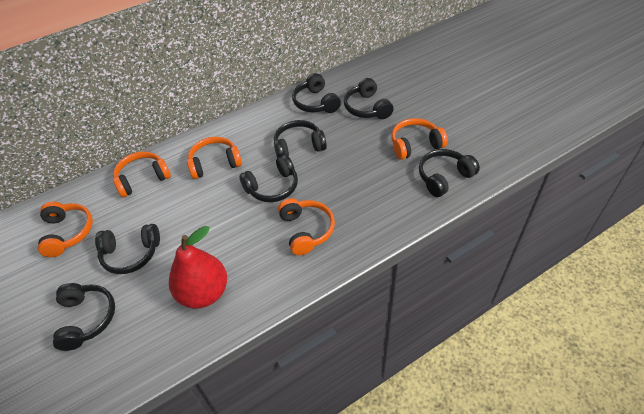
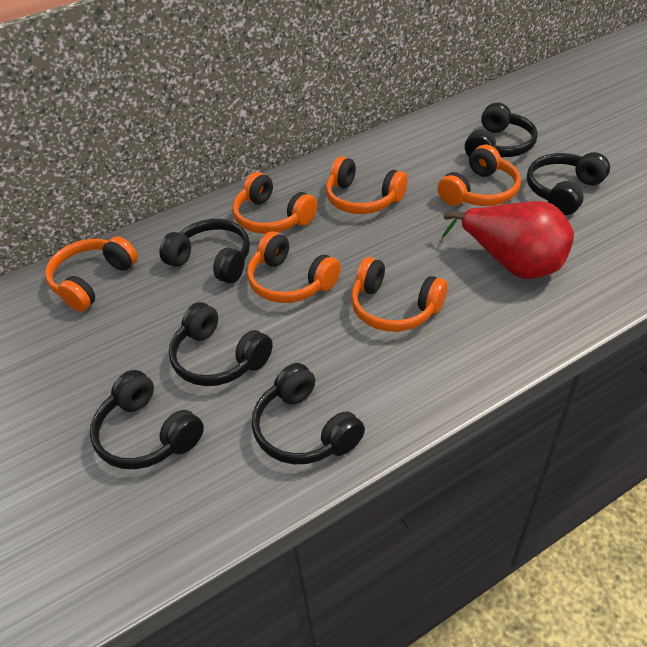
black headphones: 7 -> 6
orange headphones: 5 -> 6

